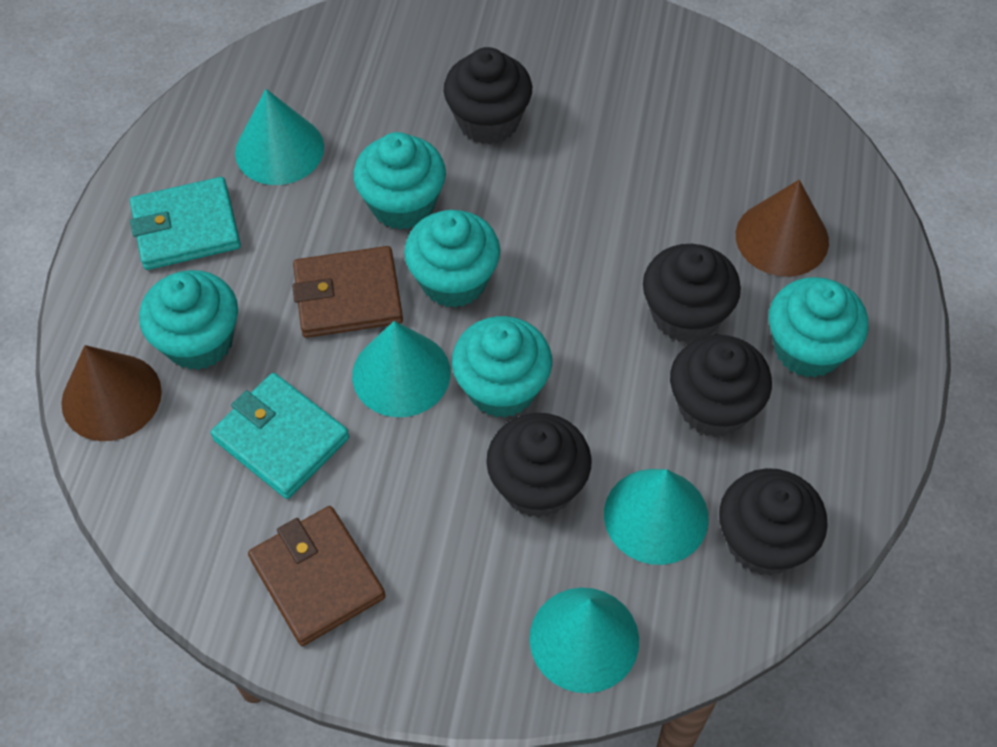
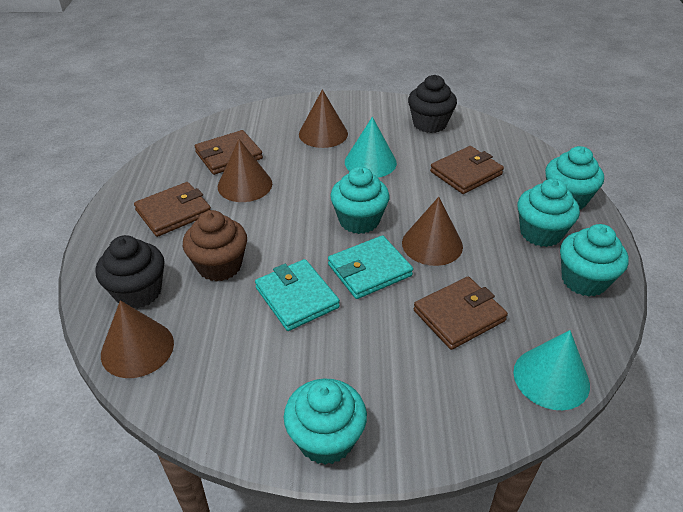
black cupcake: 5 -> 2
brown cone: 2 -> 4
brown cupcake: 0 -> 1
brown wallet: 2 -> 4
turquoise cone: 4 -> 2

